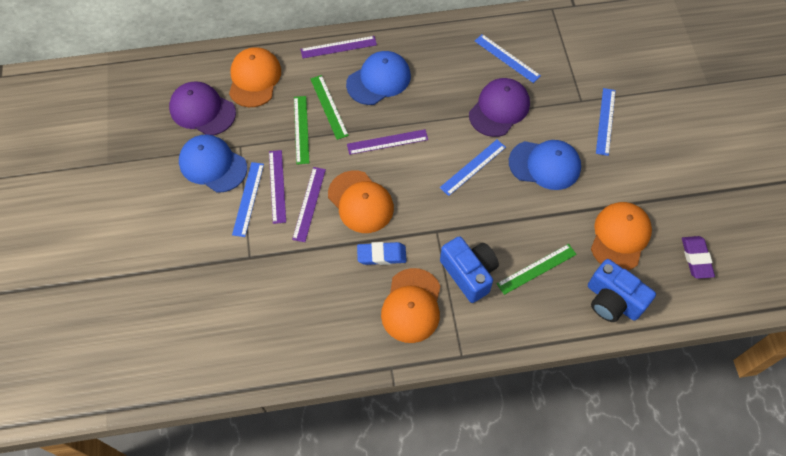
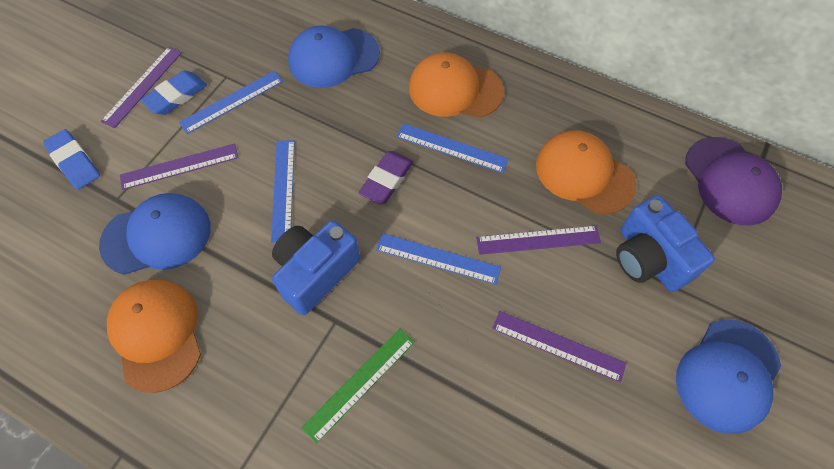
blue eraser: 1 -> 2
green ruler: 3 -> 1
orange cap: 4 -> 3
purple cap: 2 -> 1

